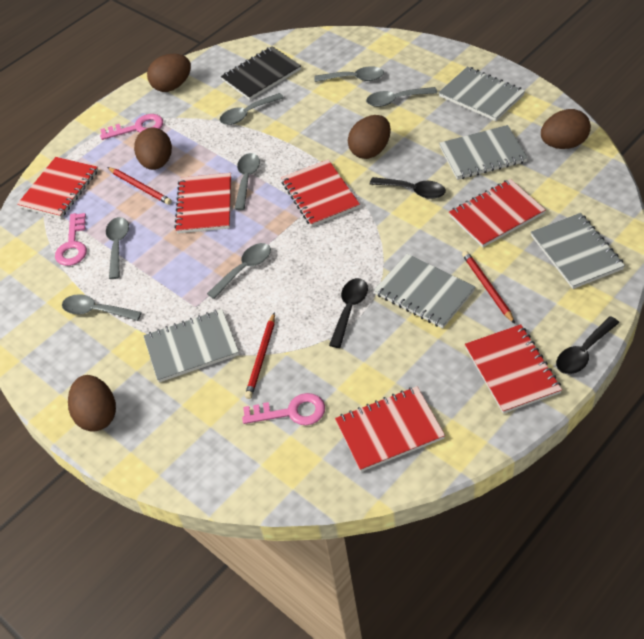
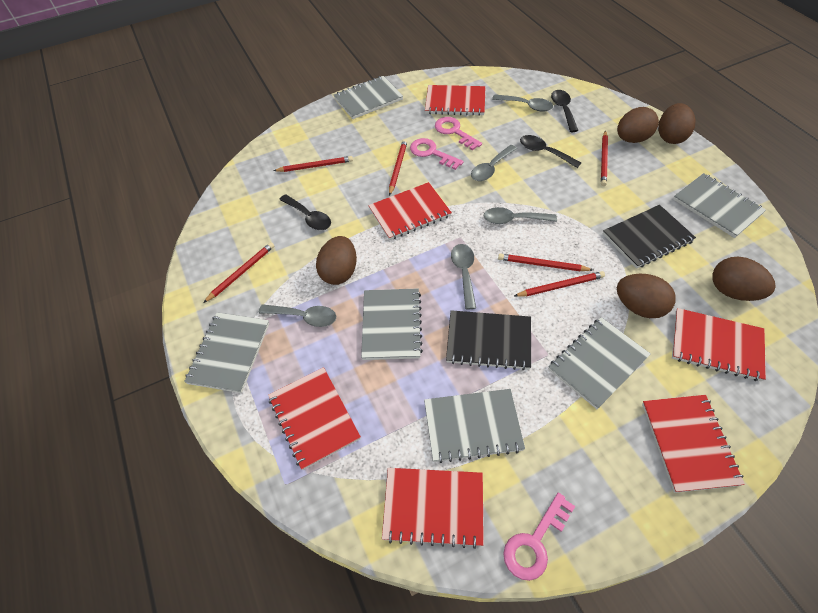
black notebook: 1 -> 2
grey notebook: 5 -> 6
grey spoon: 7 -> 5
red pencil: 3 -> 6

